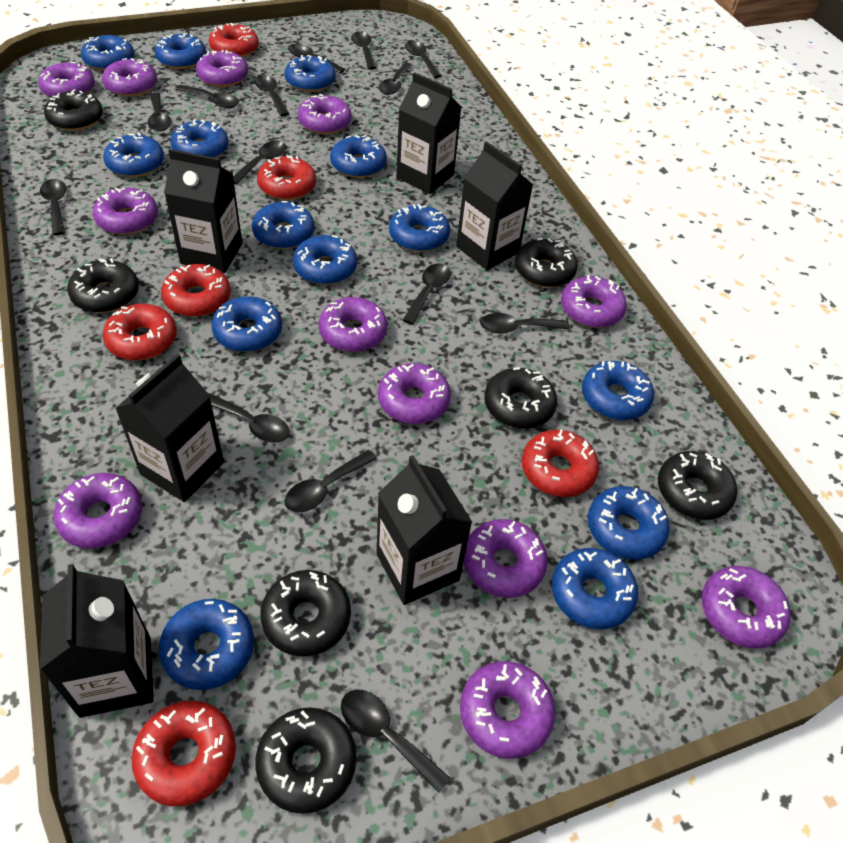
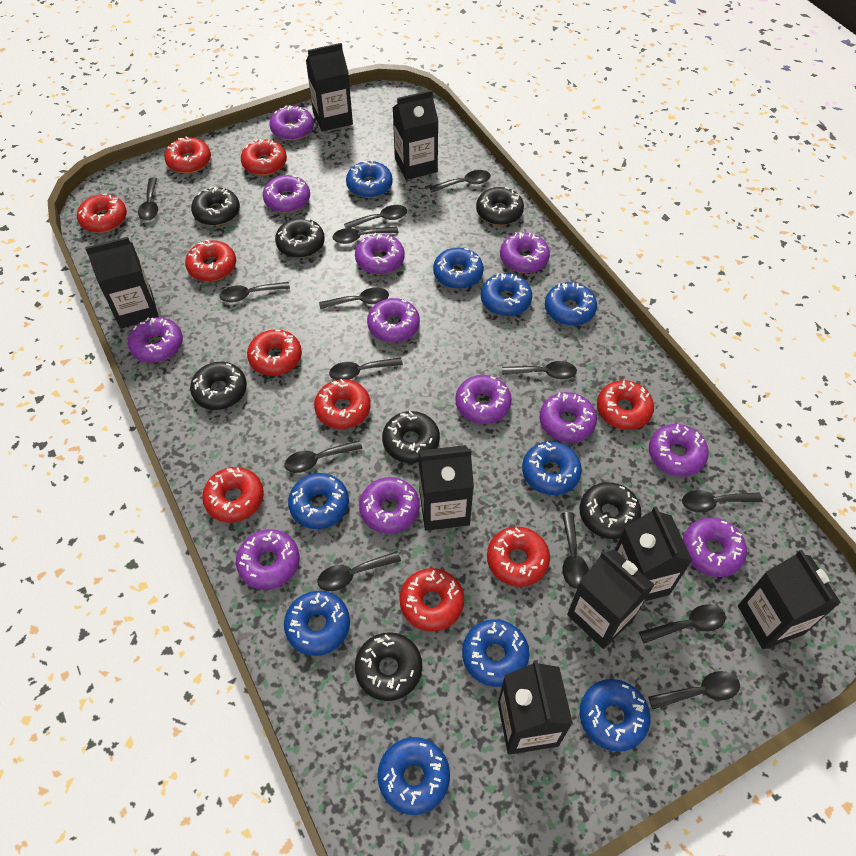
black carton: 6 -> 8
blue donut: 14 -> 10
red donut: 6 -> 10

